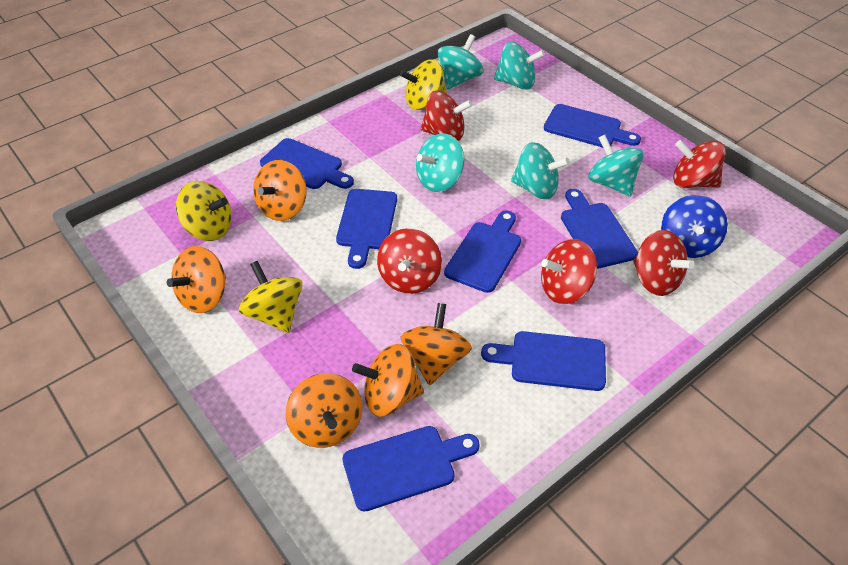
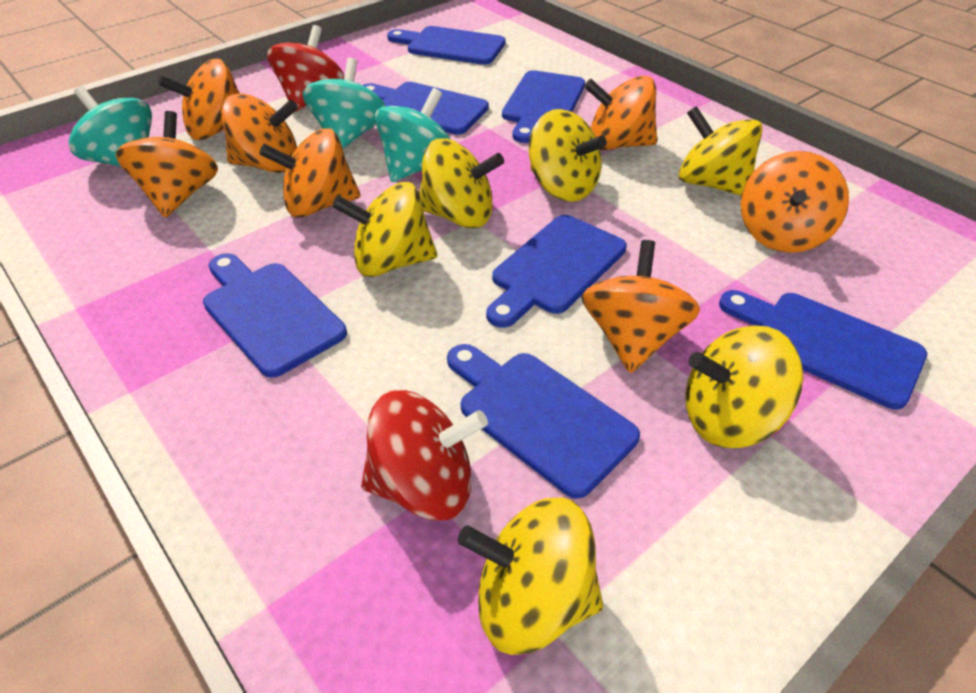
blue spinning top: 1 -> 0
orange spinning top: 5 -> 7
red spinning top: 5 -> 2
turquoise spinning top: 5 -> 3
yellow spinning top: 3 -> 6

